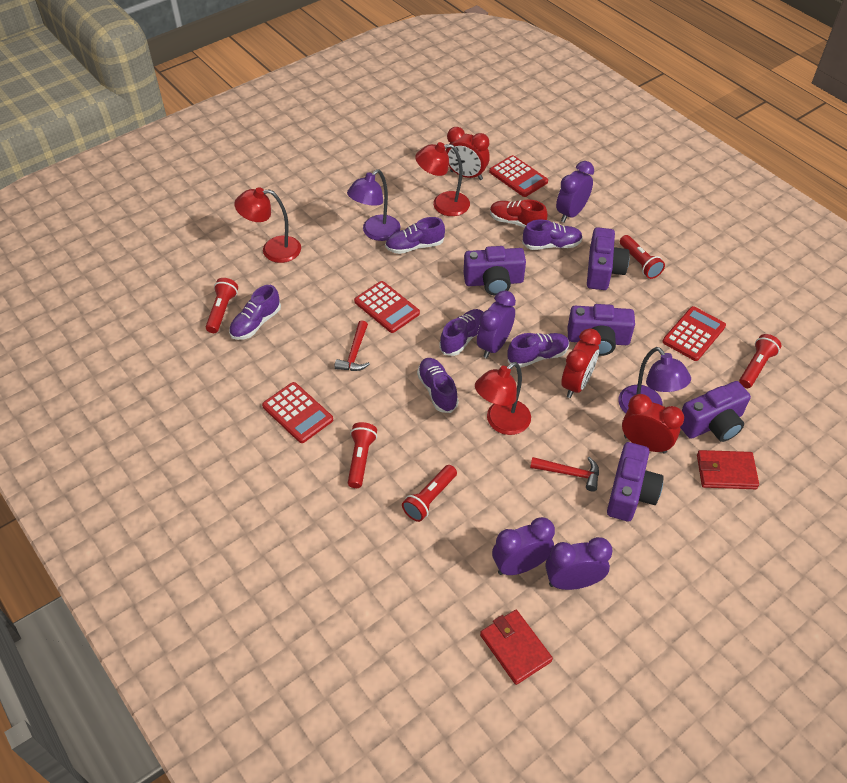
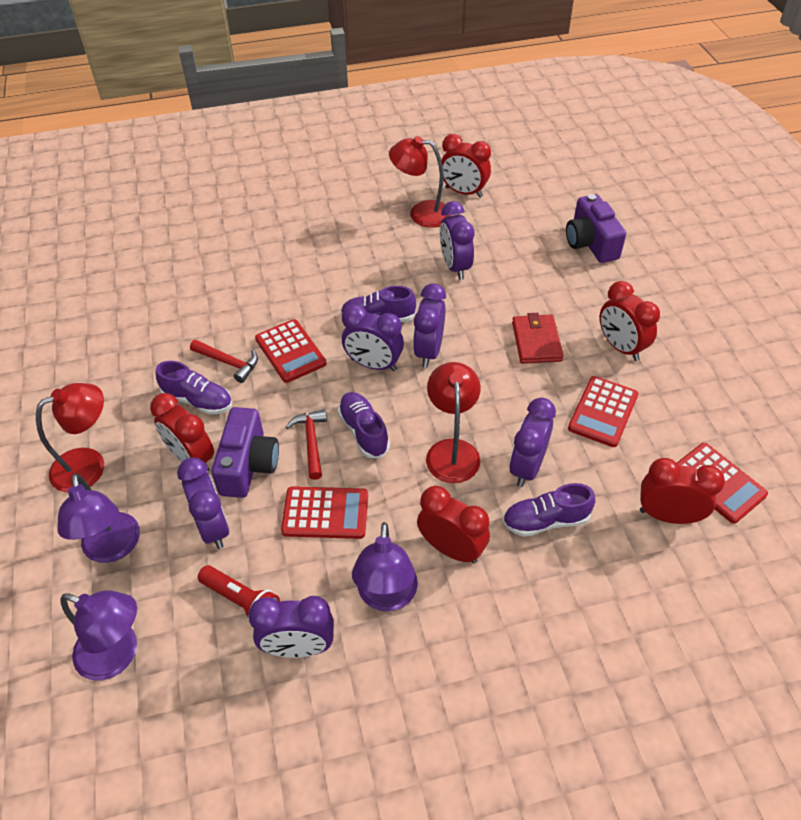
purple camera: 5 -> 2
purple clock: 4 -> 6
purple lamp: 2 -> 3
purple shoe: 6 -> 4
red clock: 3 -> 5
red flashlight: 5 -> 1
red shoe: 1 -> 0
red wallet: 2 -> 1

